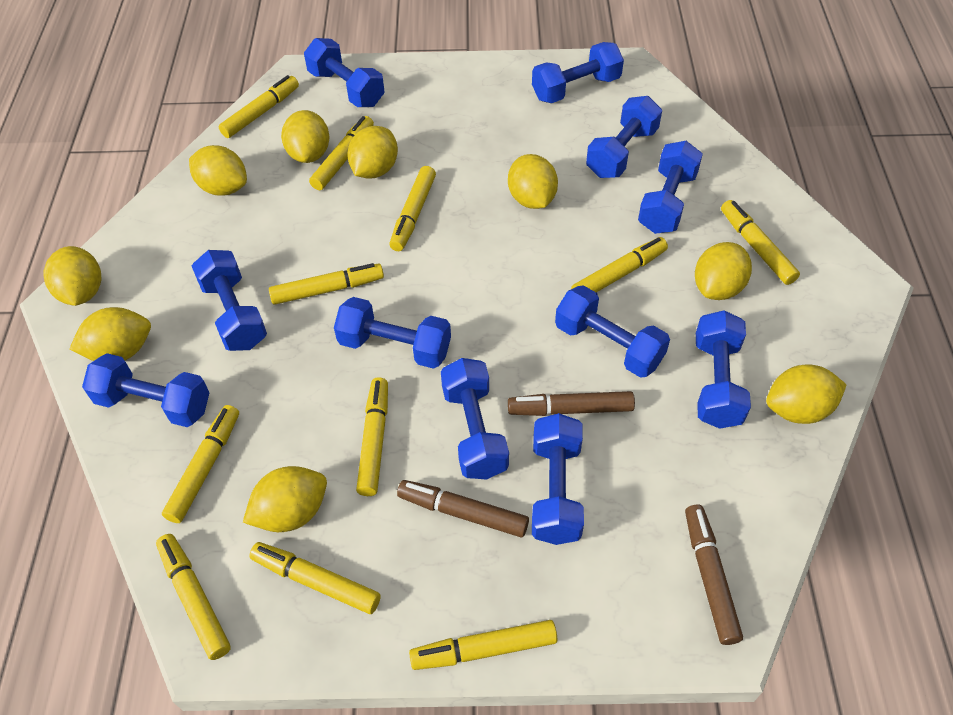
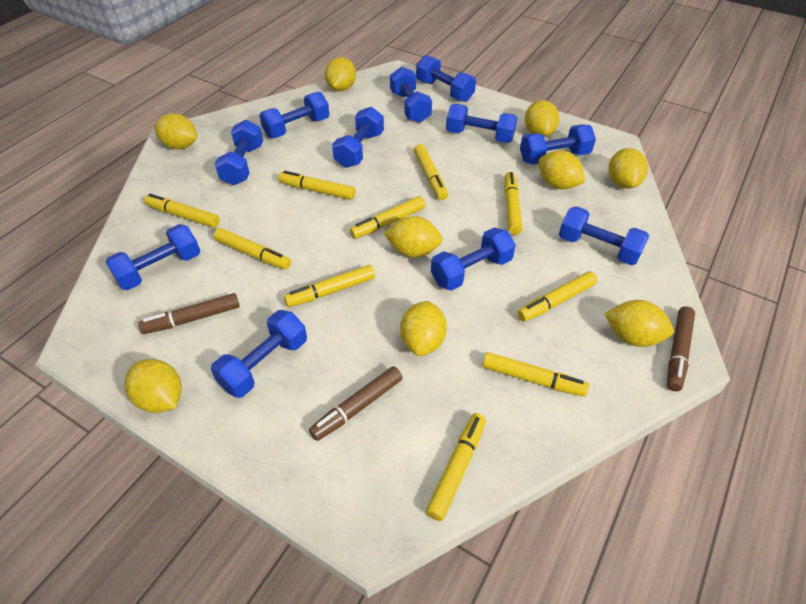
yellow marker: 11 -> 10

